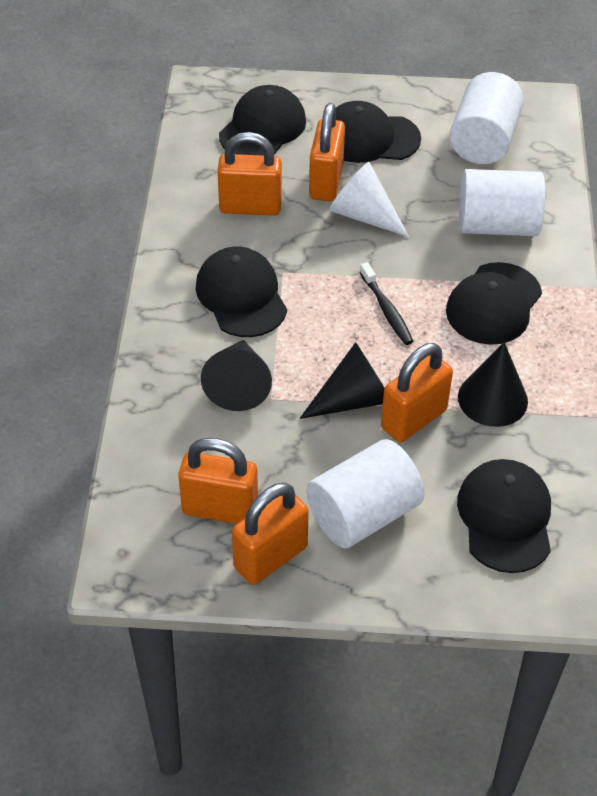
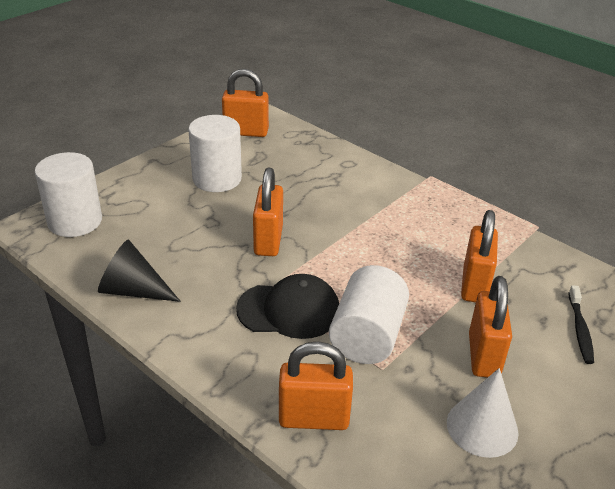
black cap: 5 -> 1
black cone: 3 -> 1

